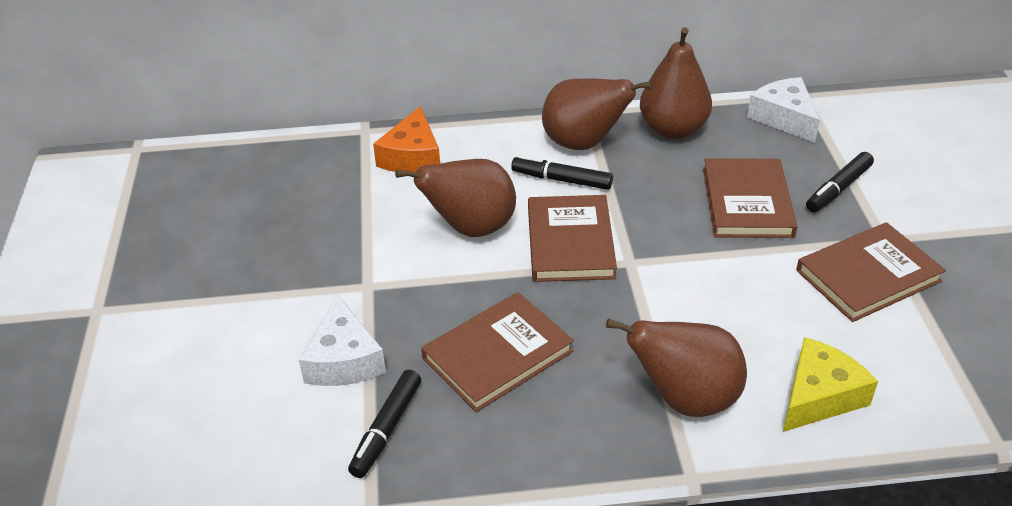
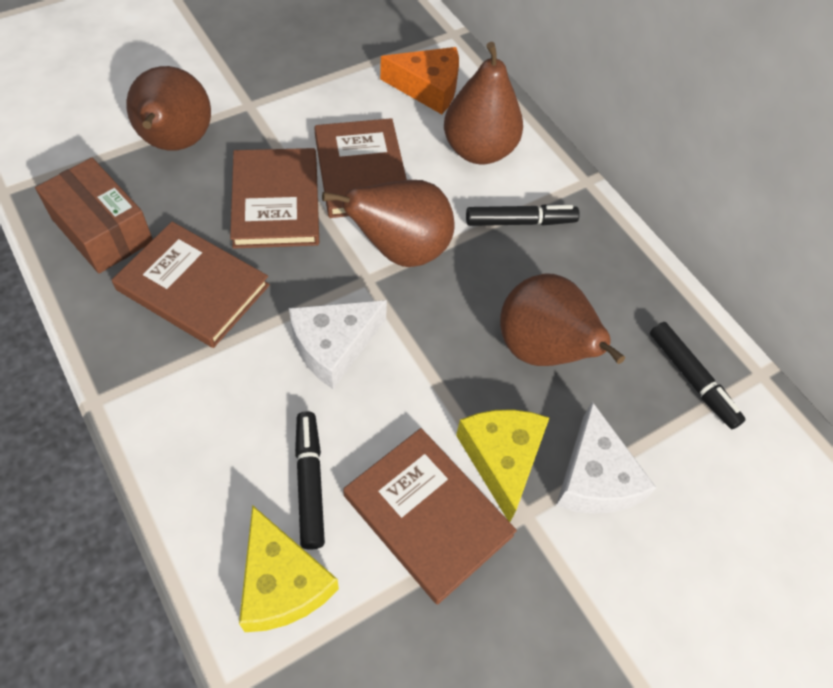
brown box: 0 -> 1
yellow cheese: 1 -> 2

